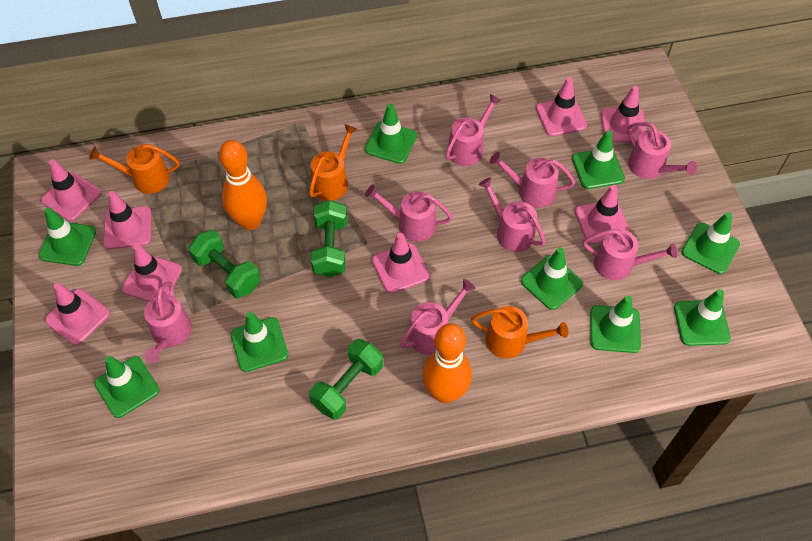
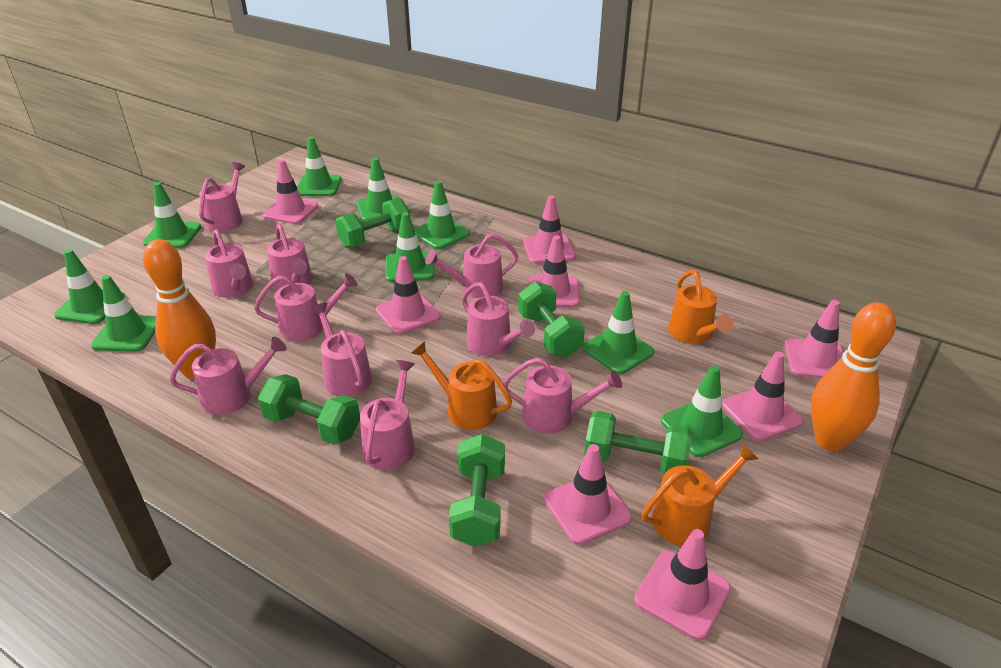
green dumbbell: 3 -> 5
pink watering can: 8 -> 10

